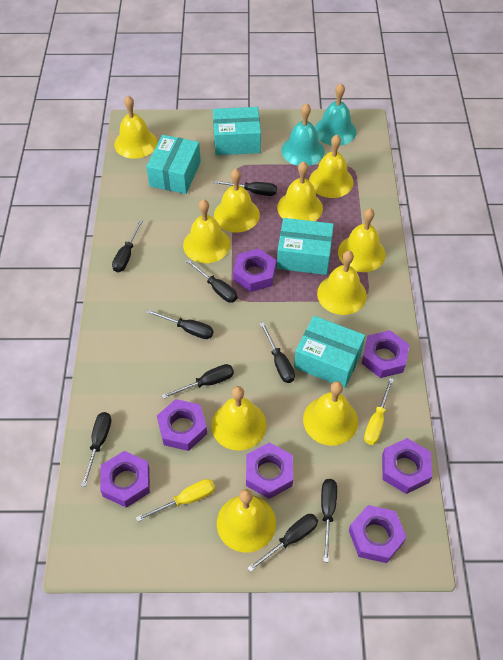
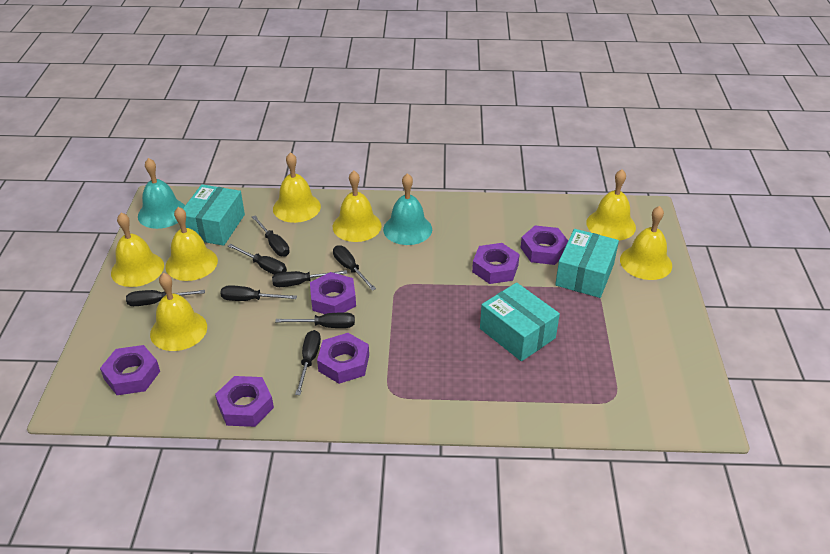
black screwdriver: 9 -> 8
purple nut: 7 -> 6
turquoise box: 4 -> 3
yellow bell: 10 -> 7
yellow screwdriver: 2 -> 0

